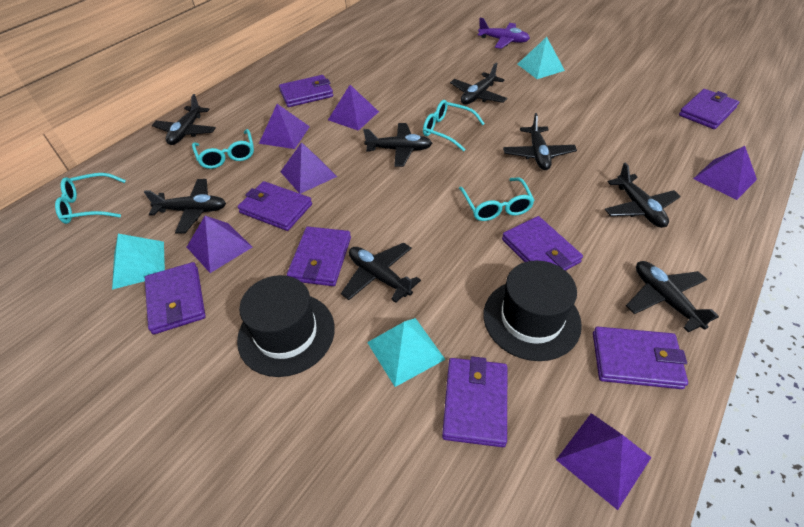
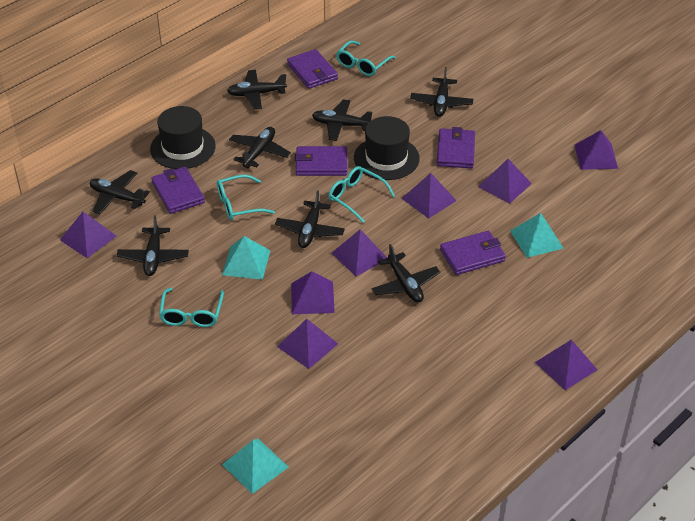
purple plane: 1 -> 0
purple pyramid: 6 -> 8
purple wallet: 8 -> 5

